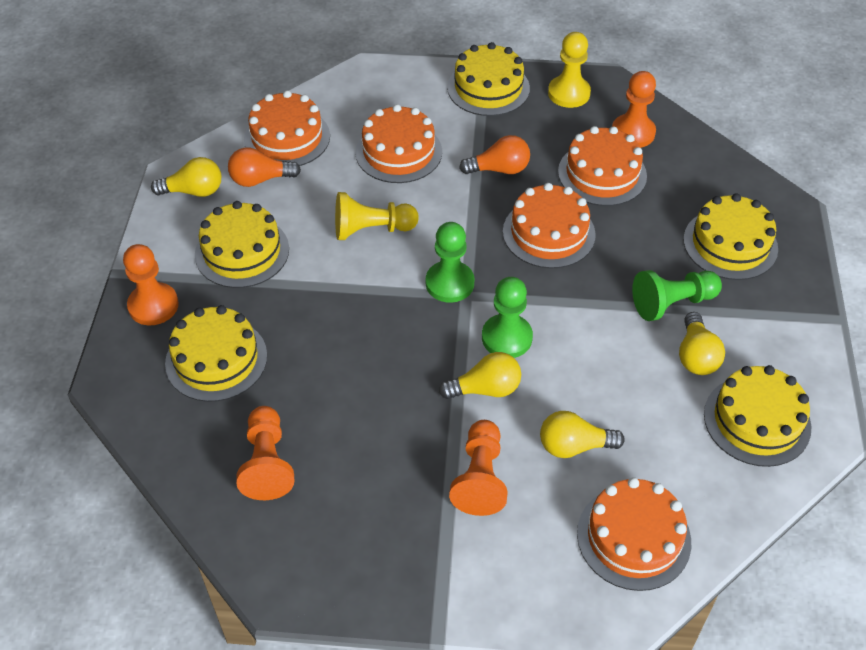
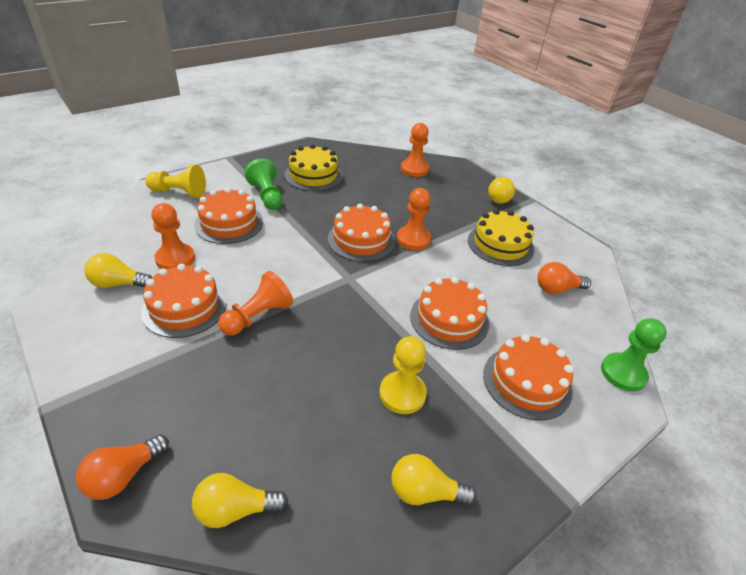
green pawn: 3 -> 2
yellow cake: 5 -> 2

